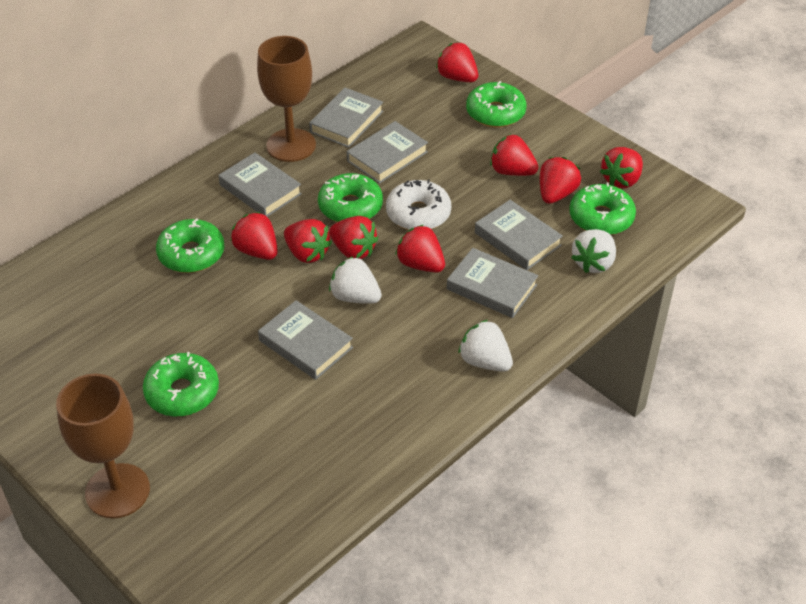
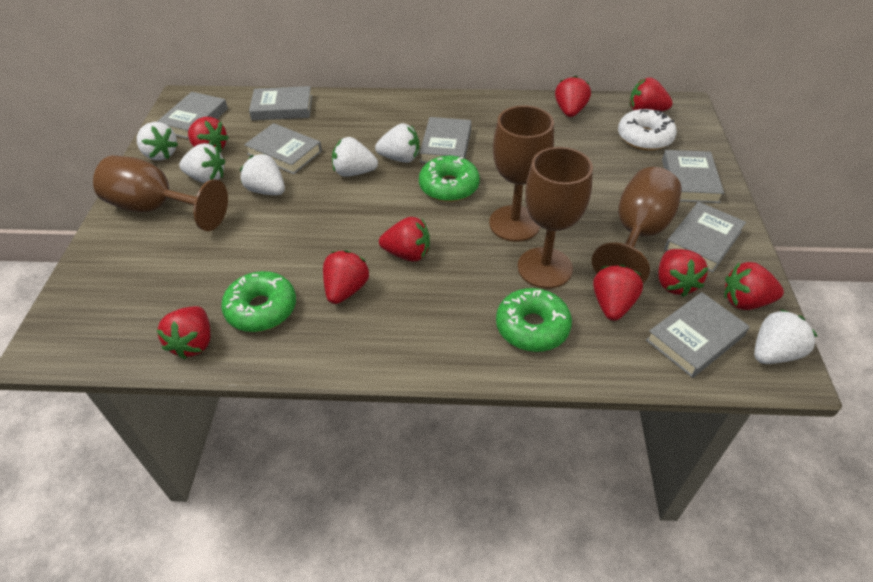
brown goblet: 2 -> 4
green donut: 5 -> 3
grey book: 6 -> 7
red strawberry: 8 -> 9
white strawberry: 3 -> 6

